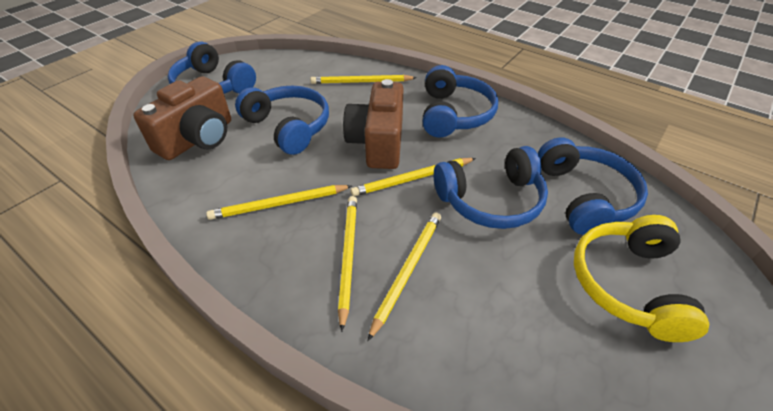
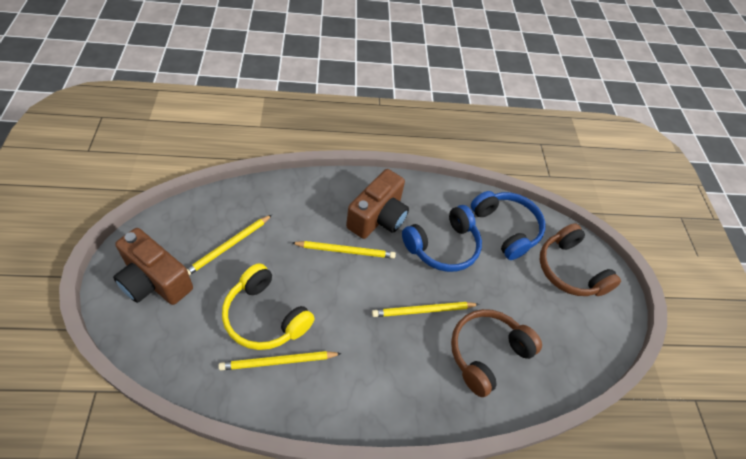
blue headphones: 5 -> 2
brown headphones: 0 -> 2
yellow pencil: 5 -> 4

